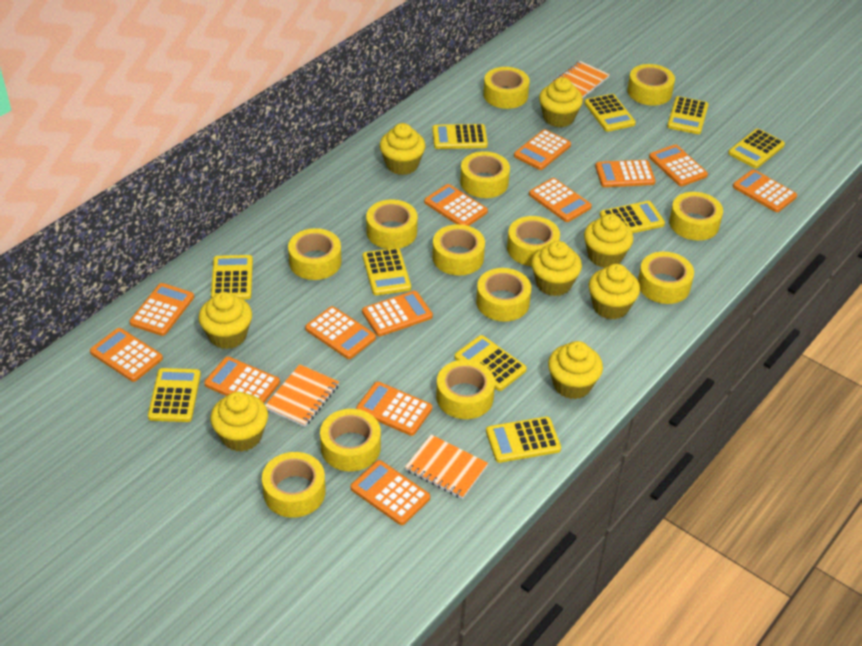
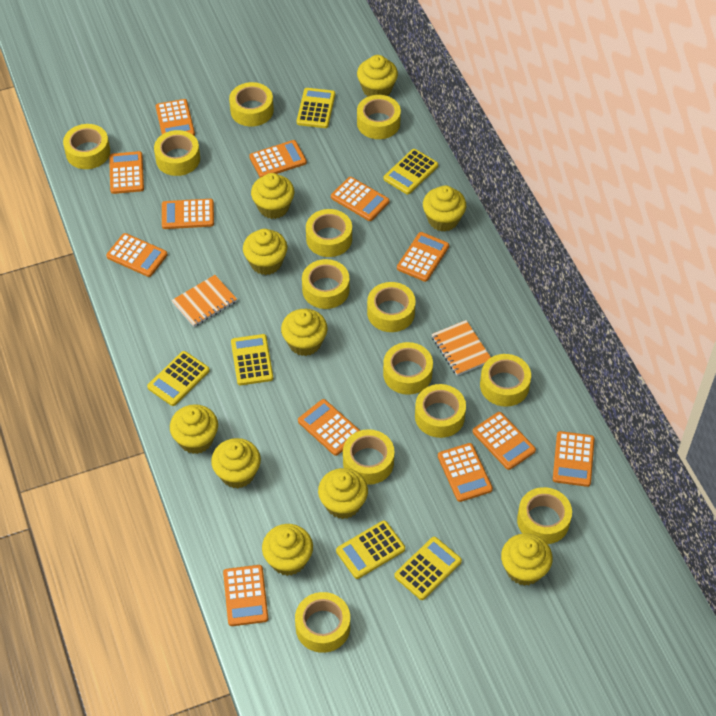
orange calculator: 13 -> 12
orange notebook: 3 -> 2
yellow calculator: 10 -> 6
yellow cupcake: 8 -> 10

